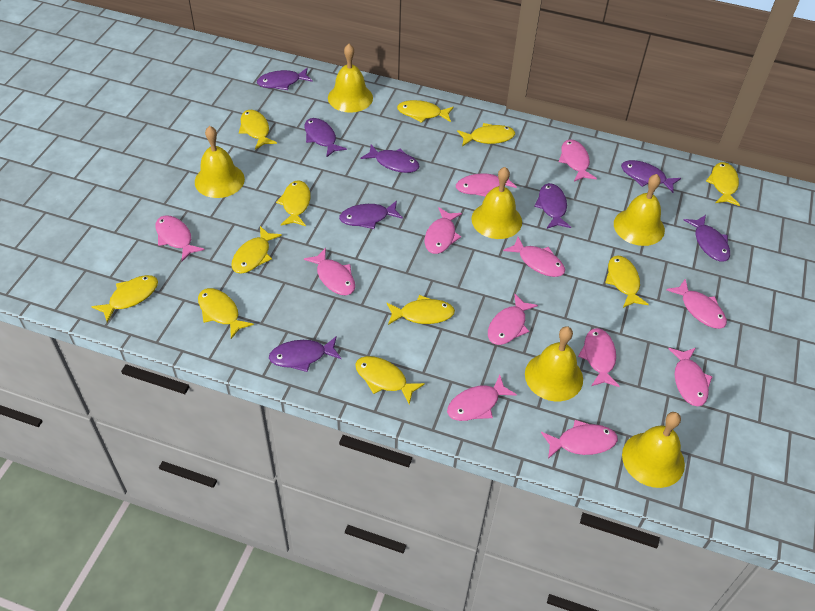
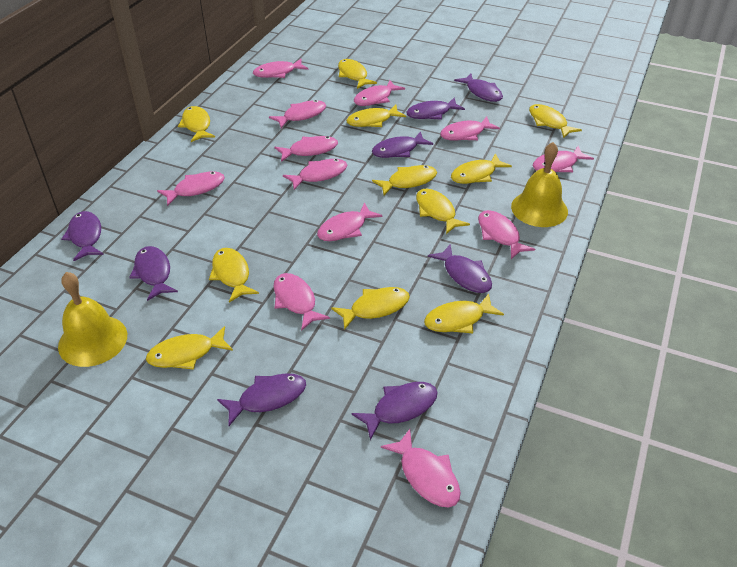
yellow bell: 6 -> 2

